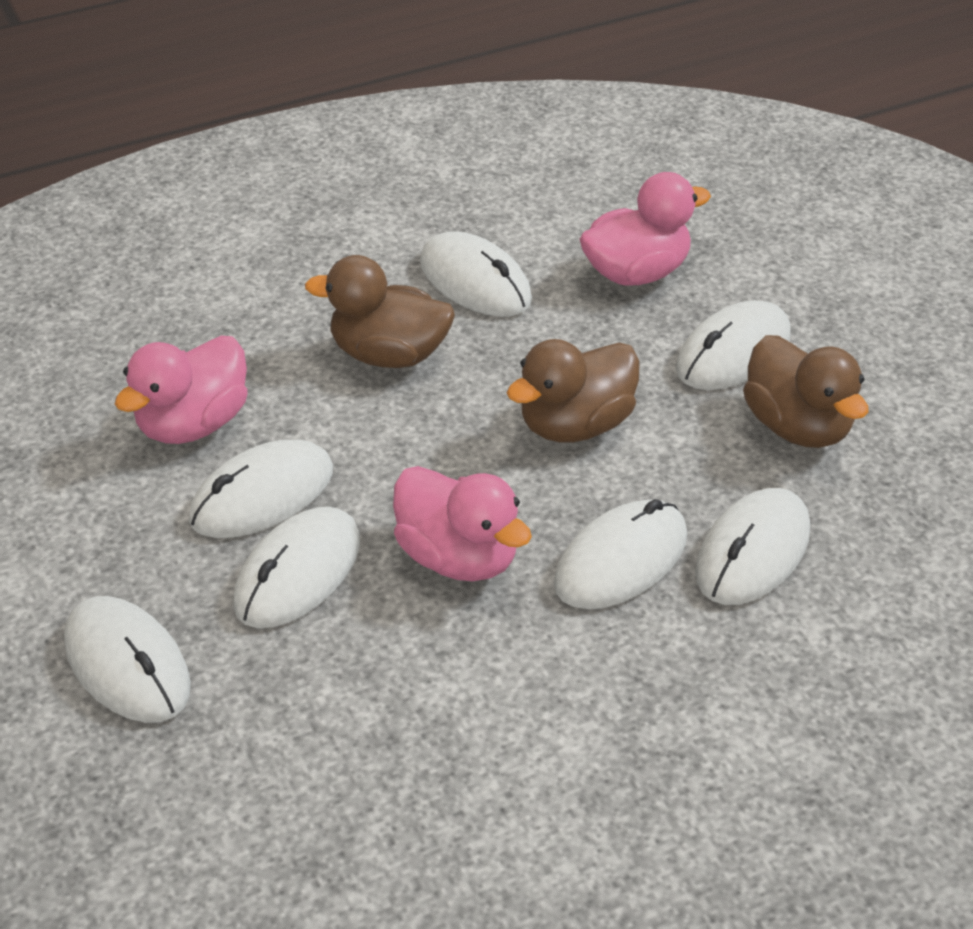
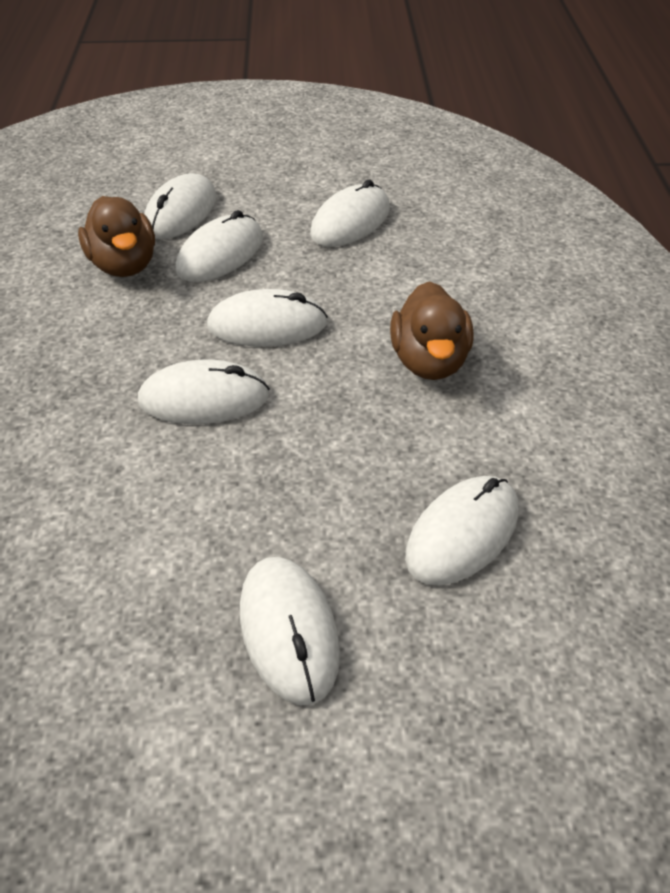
brown duck: 3 -> 2
pink duck: 3 -> 0

